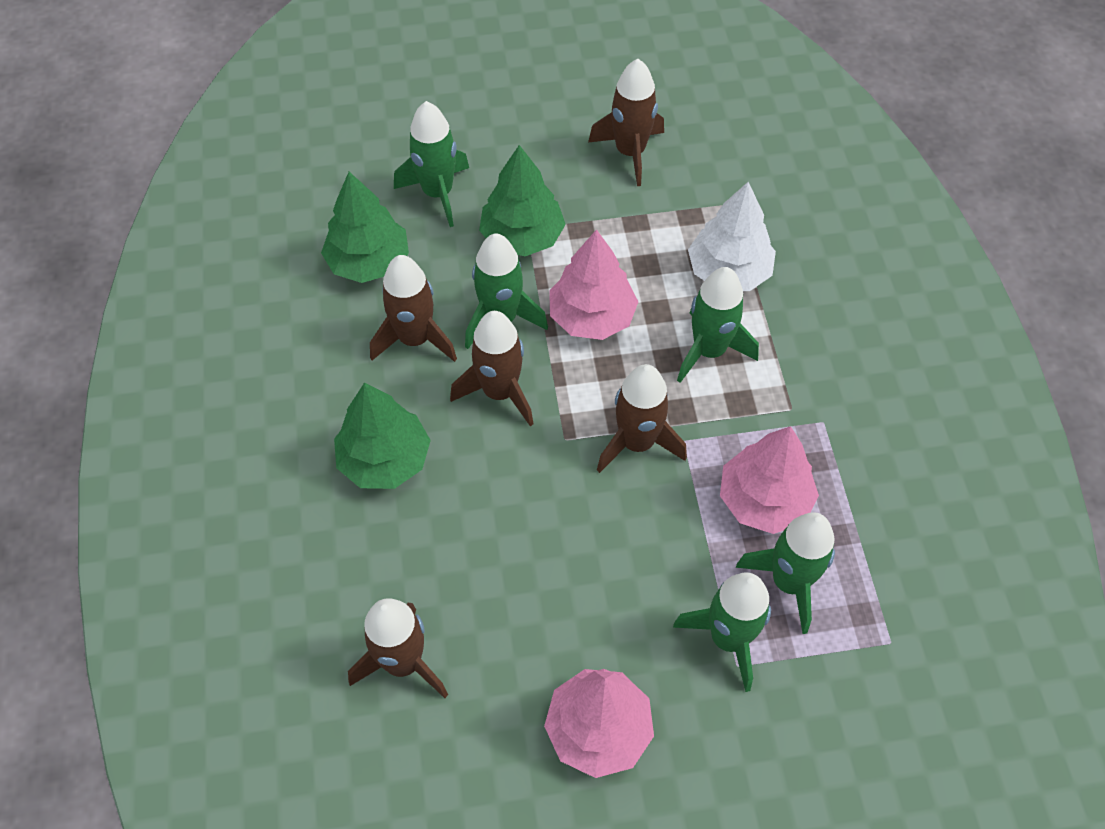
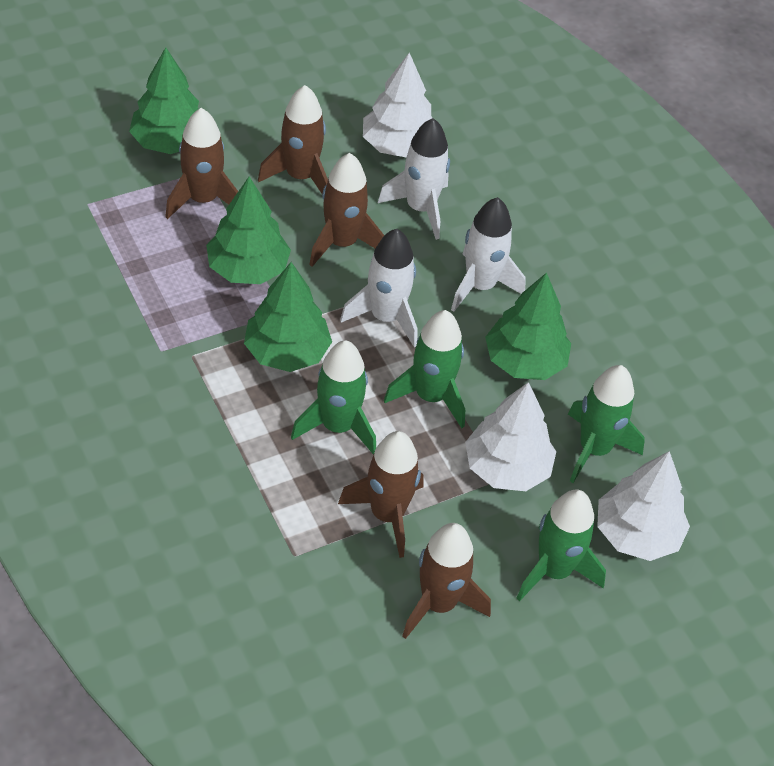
green rocket: 5 -> 4
green tree: 3 -> 4
pink tree: 3 -> 0
white rocket: 0 -> 3
white tree: 1 -> 3

